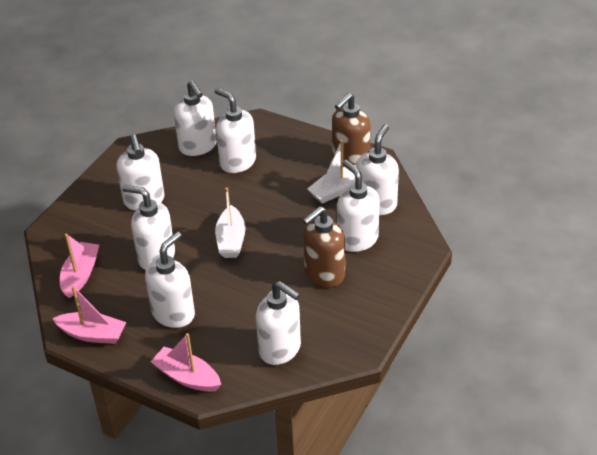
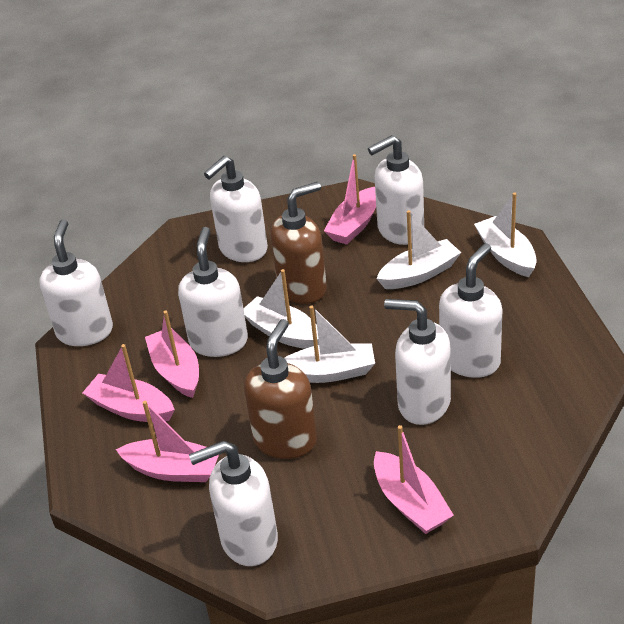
pink boat: 3 -> 5
white boat: 2 -> 4
white soap dispenser: 8 -> 7

